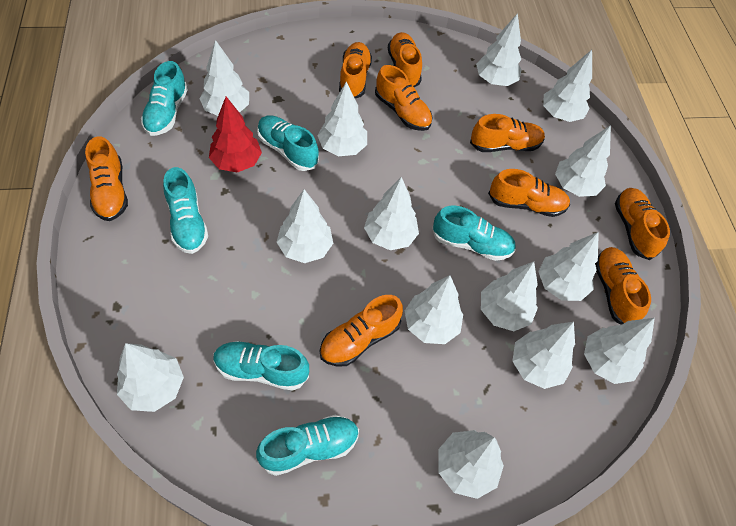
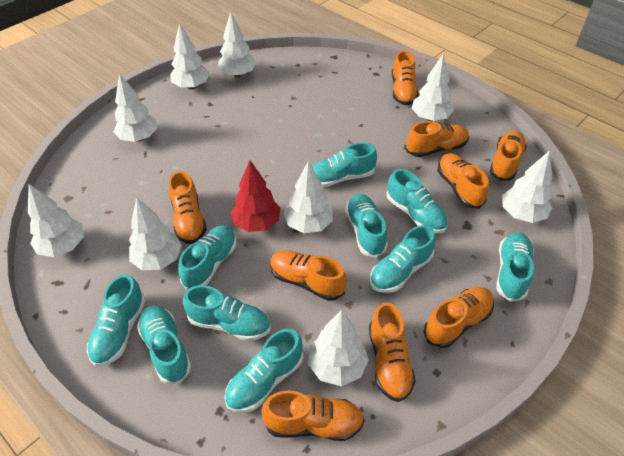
turquoise shoe: 6 -> 10
white tree: 14 -> 9

